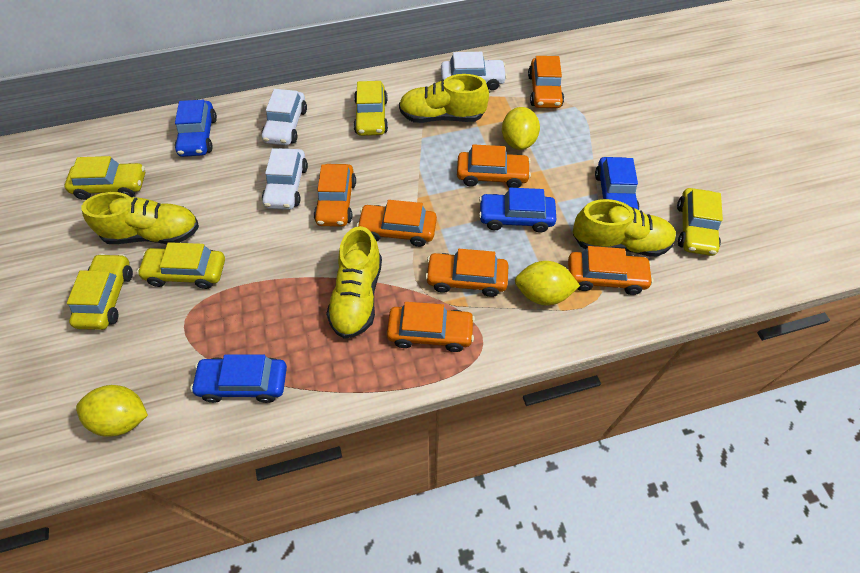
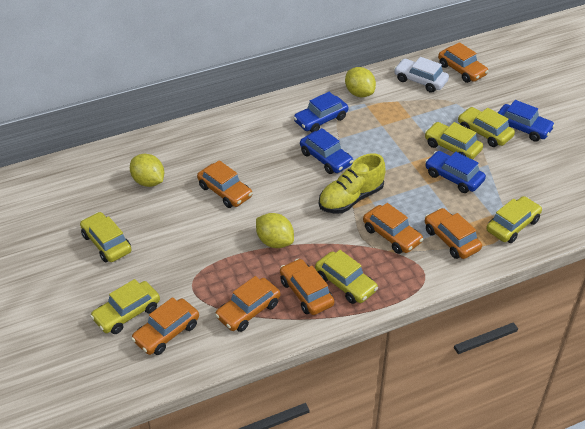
white car: 3 -> 1
yellow car: 5 -> 6
yellow shoe: 4 -> 1

